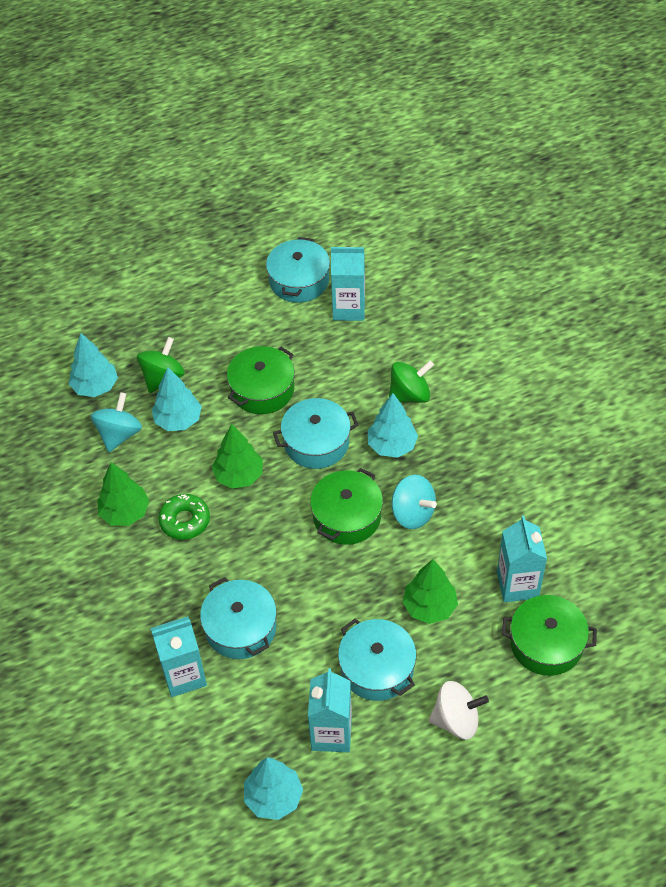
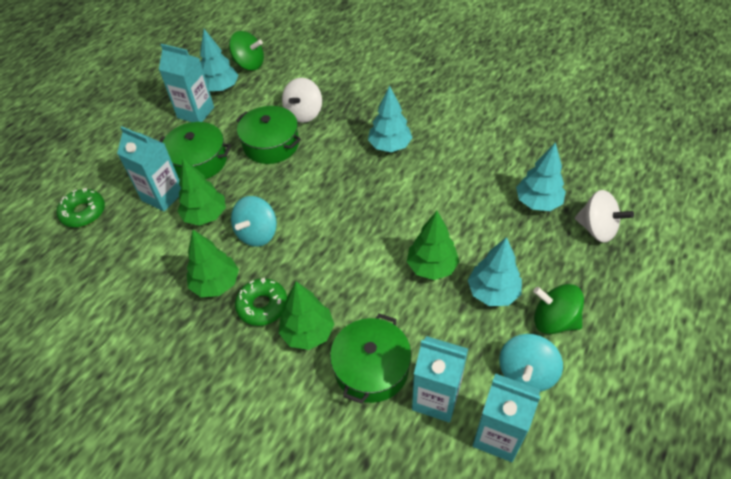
green donut: 1 -> 2
green tree: 3 -> 4
turquoise pot: 4 -> 0
white spinning top: 1 -> 2

